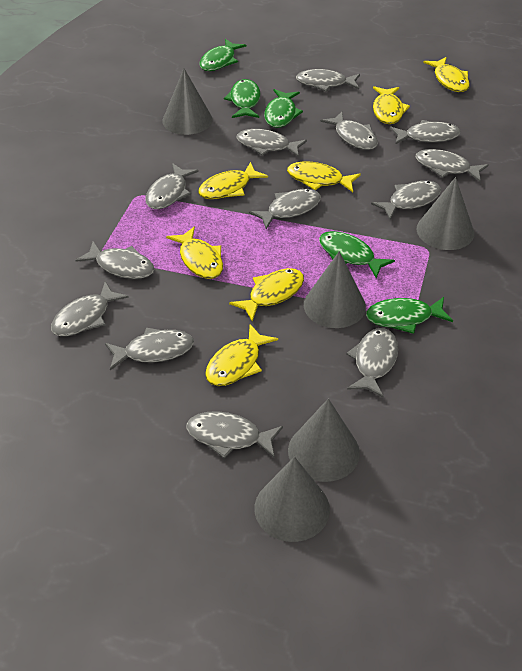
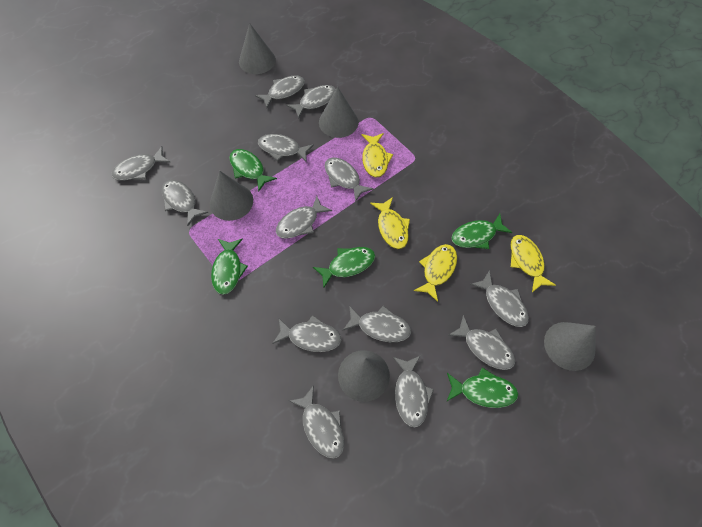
yellow fish: 7 -> 4

